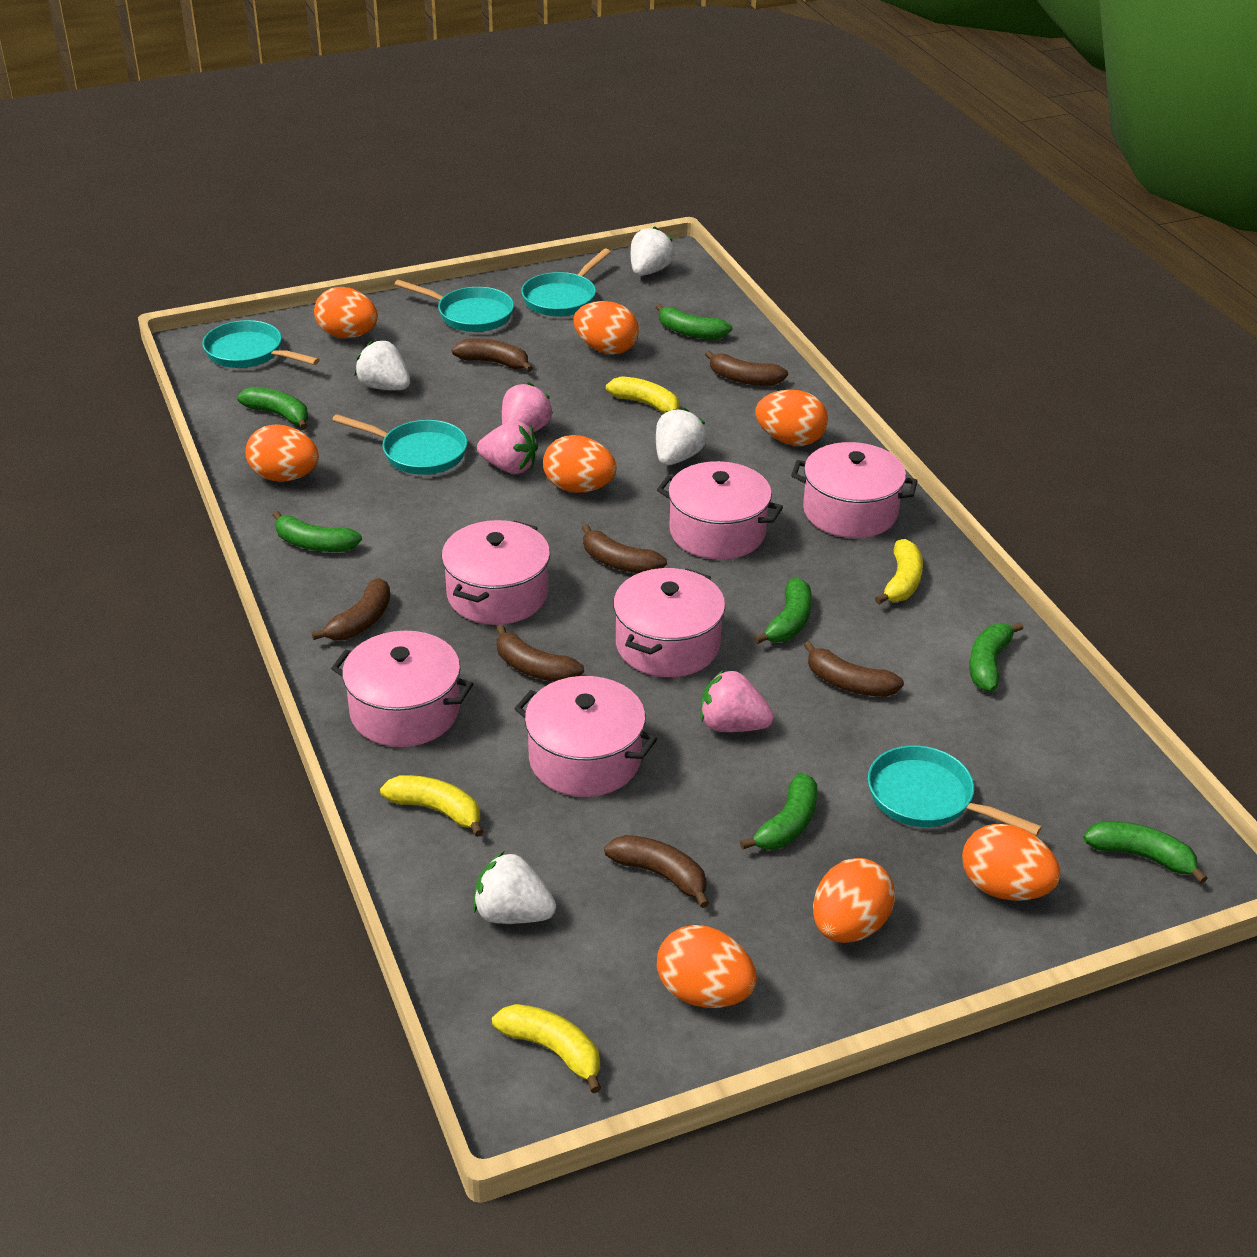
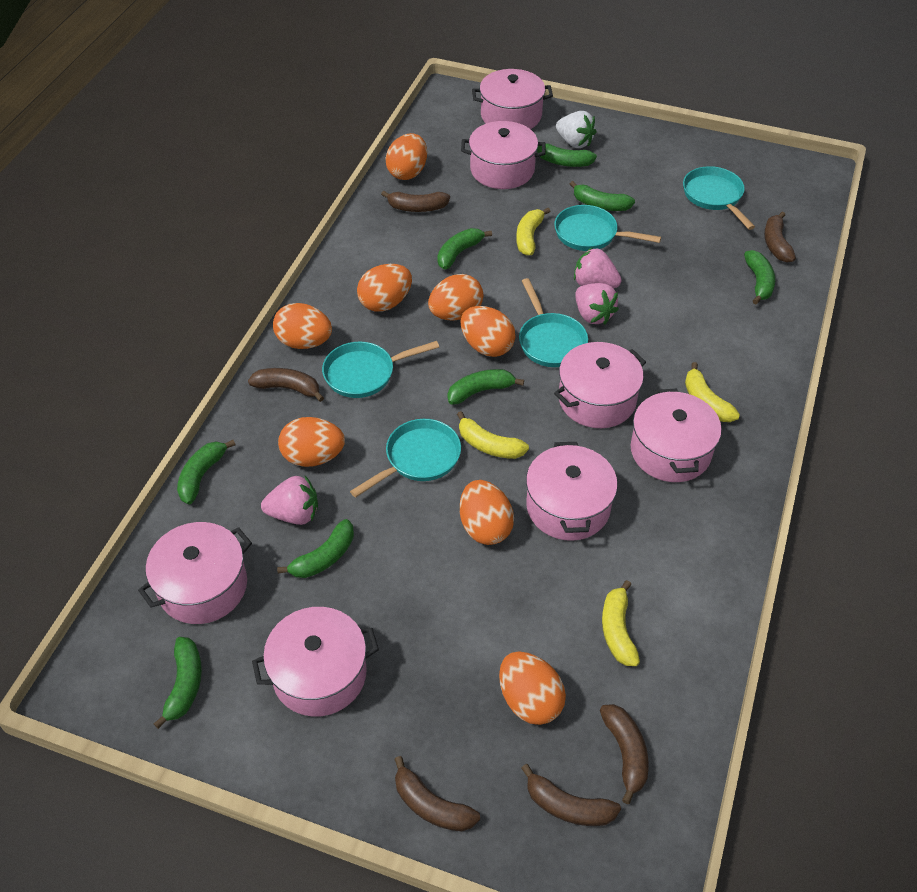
brown banana: 7 -> 6
green banana: 7 -> 8
pink pot: 6 -> 7
white strawberry: 4 -> 1

